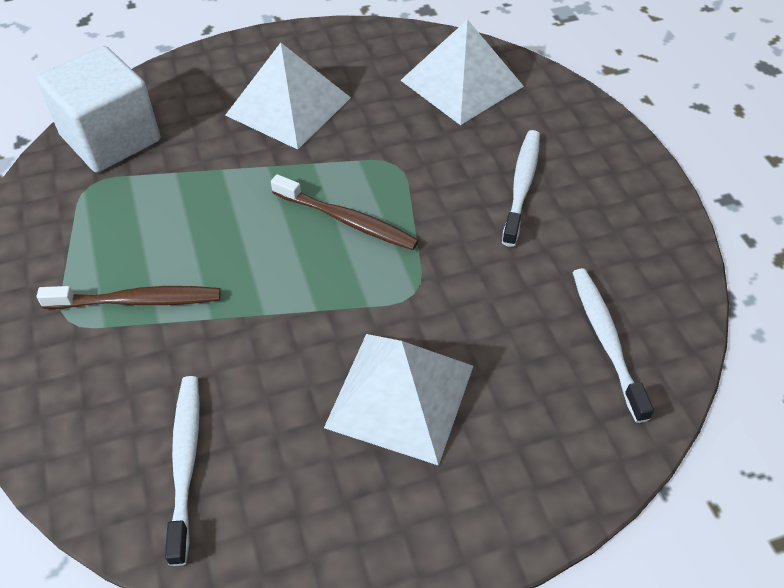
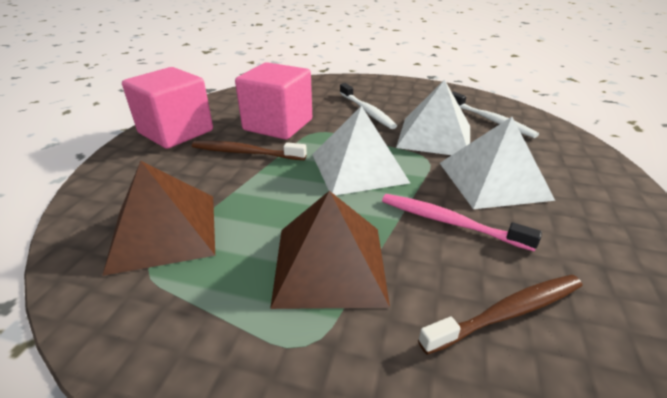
brown pyramid: 0 -> 2
pink cube: 0 -> 2
pink toothbrush: 0 -> 1
white cube: 1 -> 0
white toothbrush: 3 -> 2

